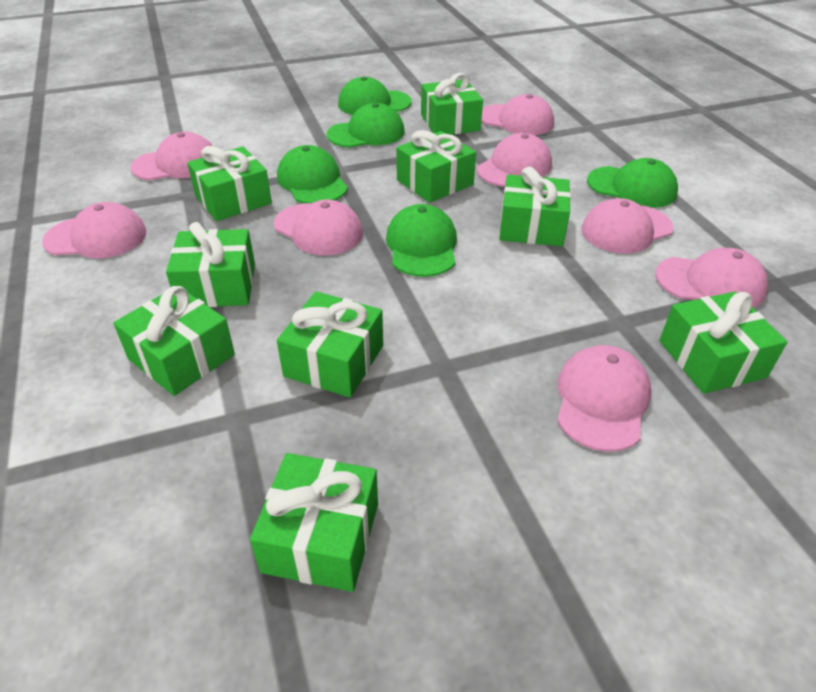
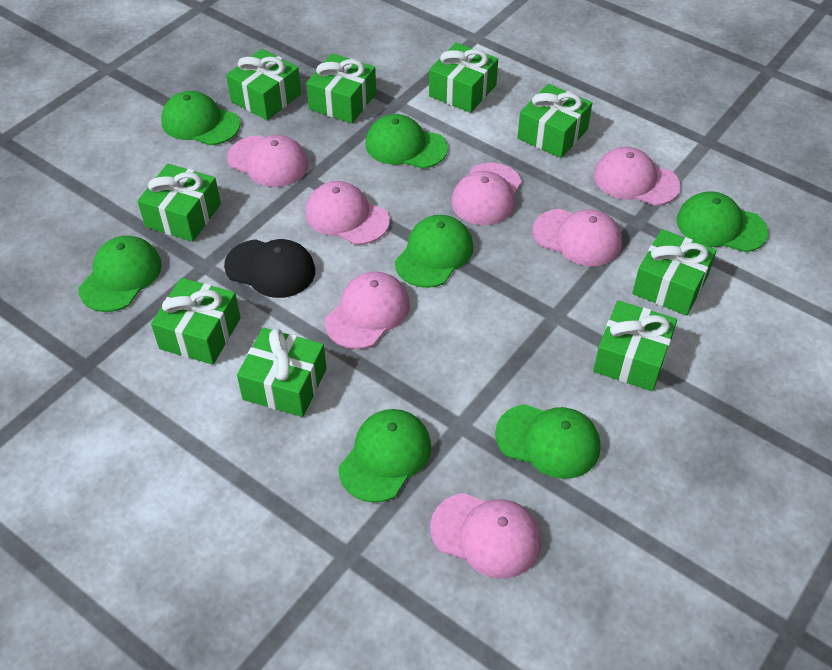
black cap: 0 -> 1
green cap: 5 -> 7
pink cap: 8 -> 7

